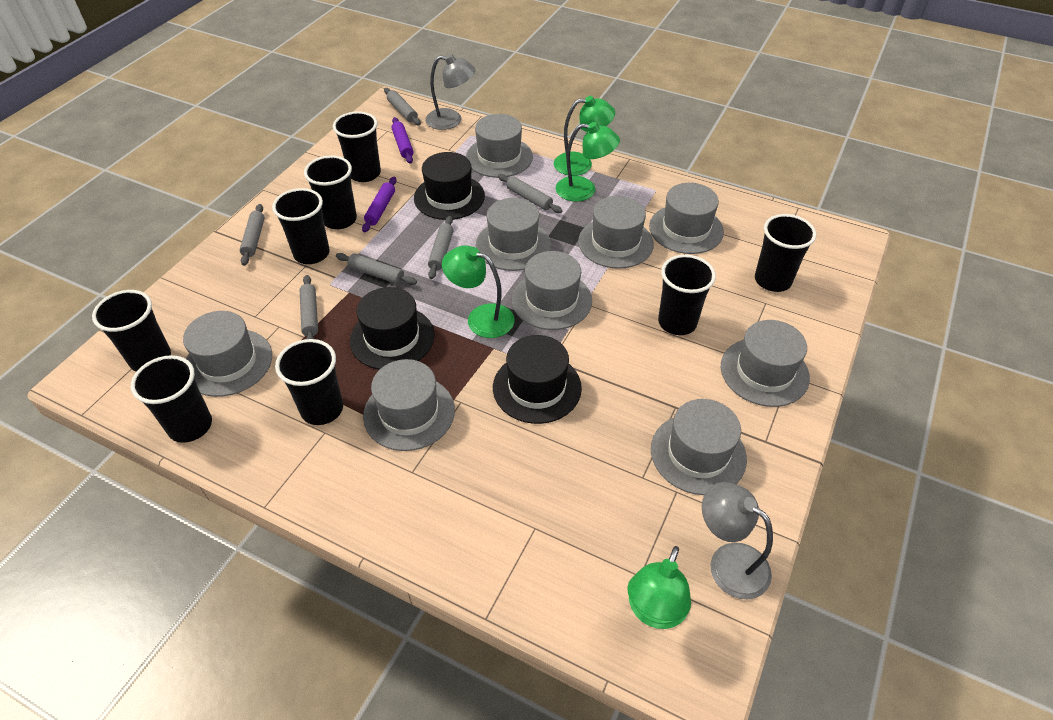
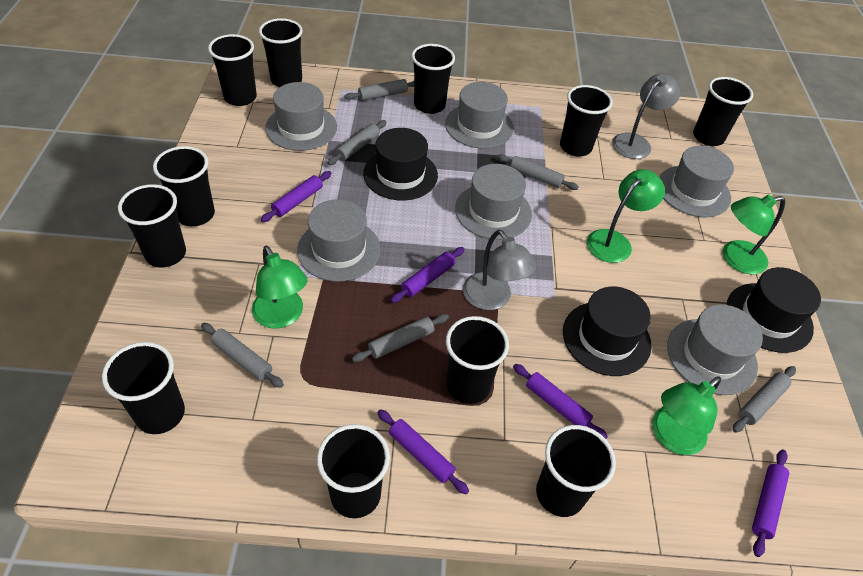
black cup: 8 -> 11
grey hat: 9 -> 6
purple rolling pin: 2 -> 5

